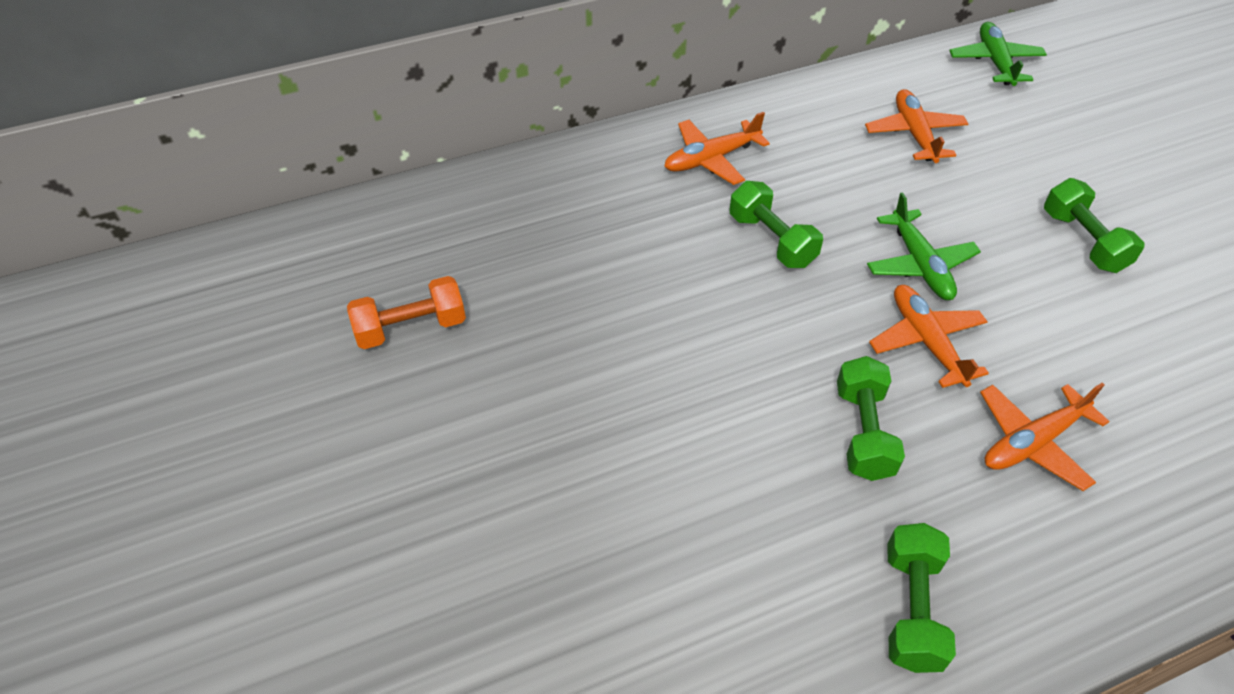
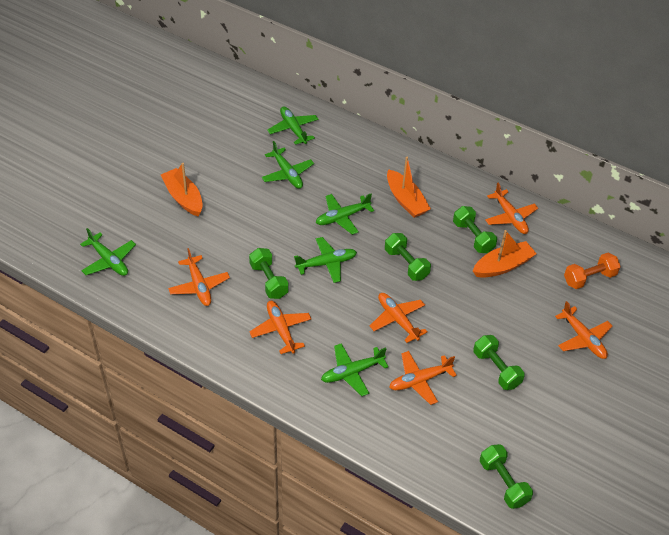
green dumbbell: 4 -> 5
green plane: 2 -> 6
orange boat: 0 -> 3
orange plane: 4 -> 6

